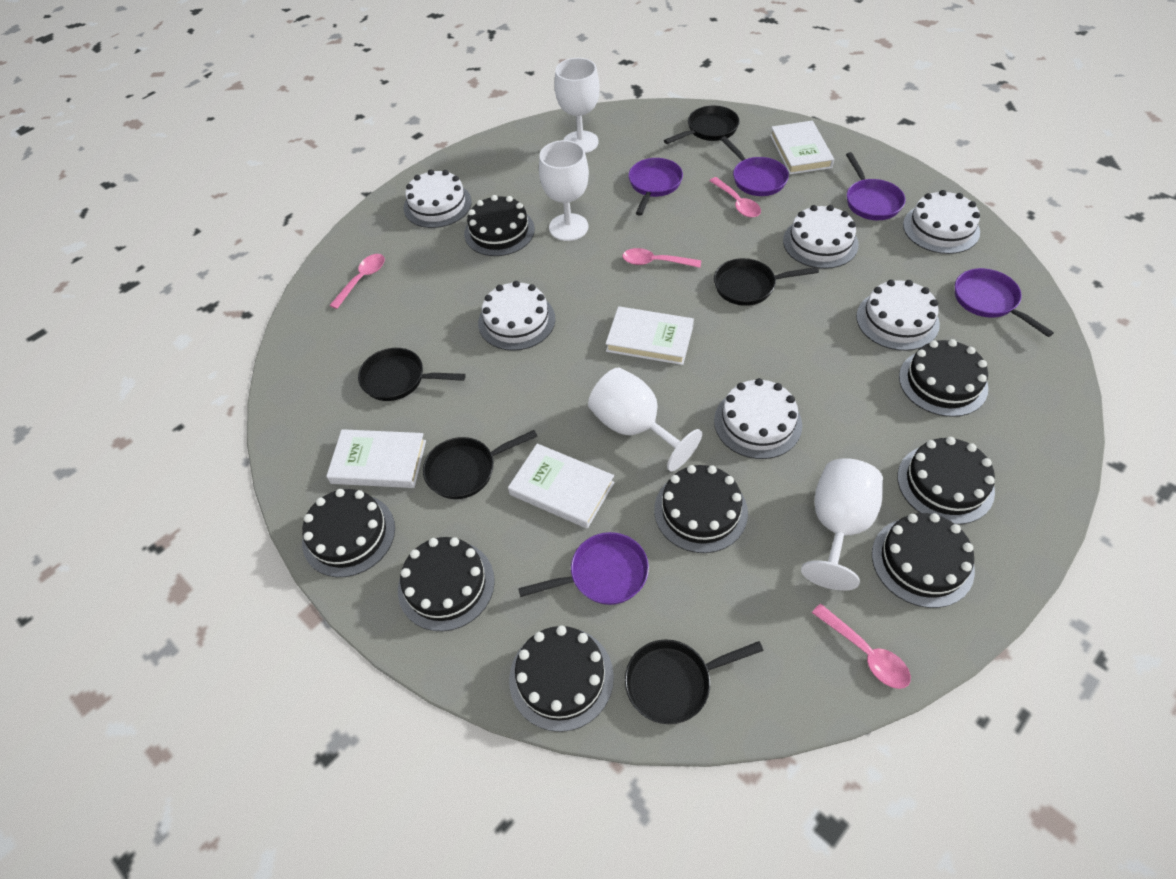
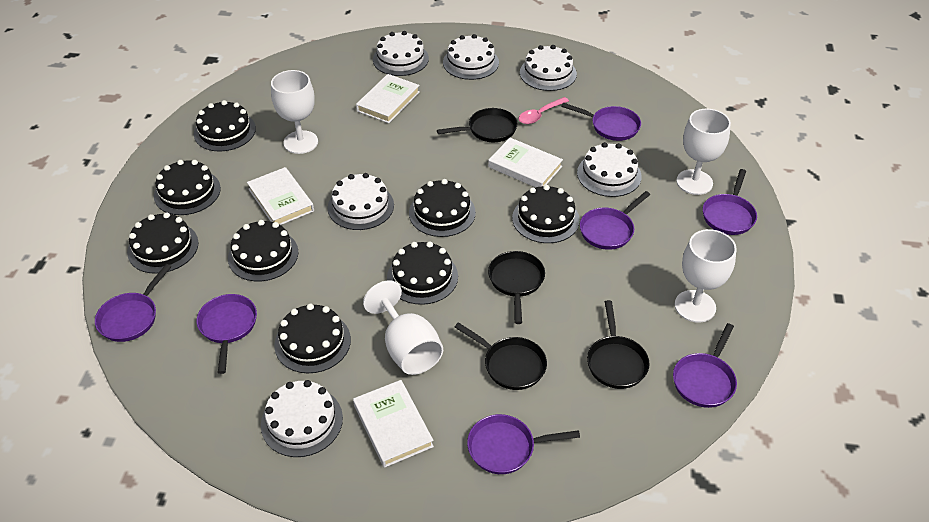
black pan: 5 -> 4
pink spoon: 4 -> 1
purple pan: 5 -> 7

